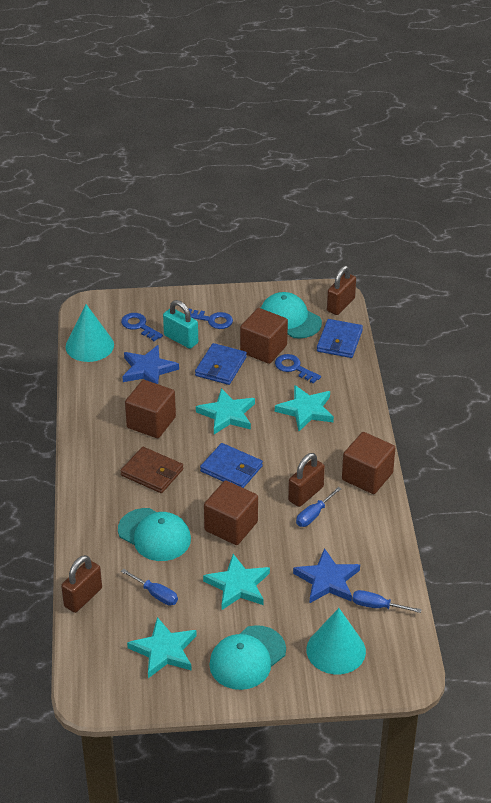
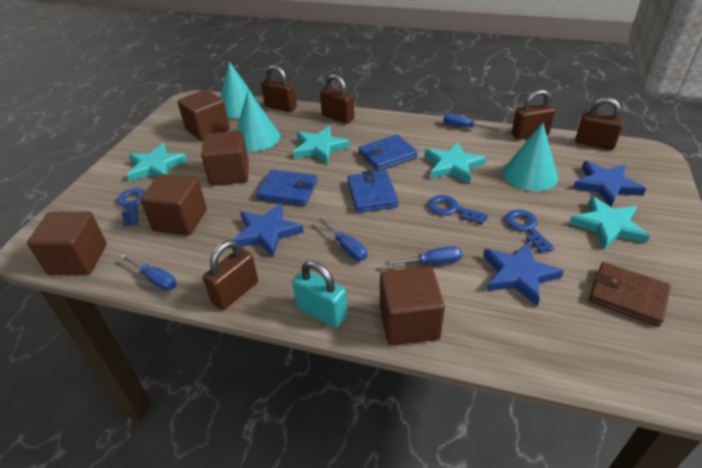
blue screwdriver: 3 -> 4
blue star: 2 -> 3
brown cube: 4 -> 5
brown padlock: 3 -> 5
turquoise cap: 3 -> 0
turquoise cone: 2 -> 3

